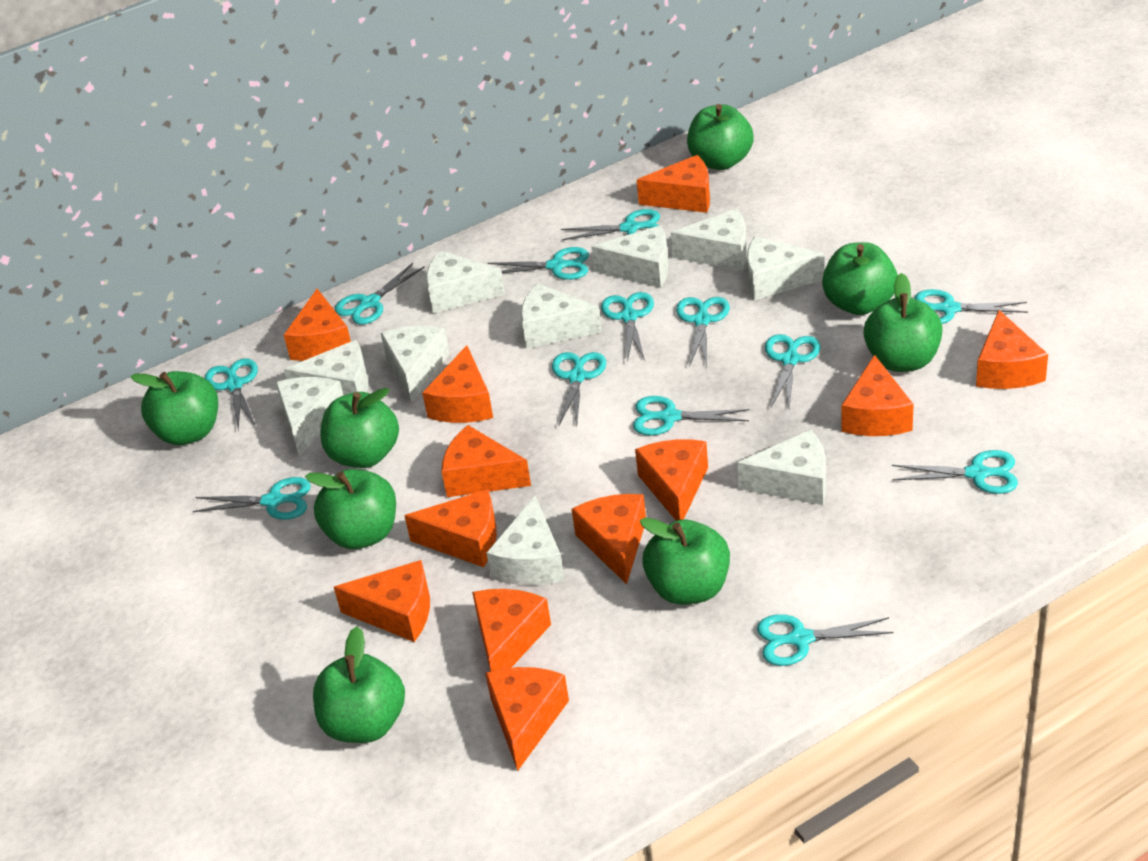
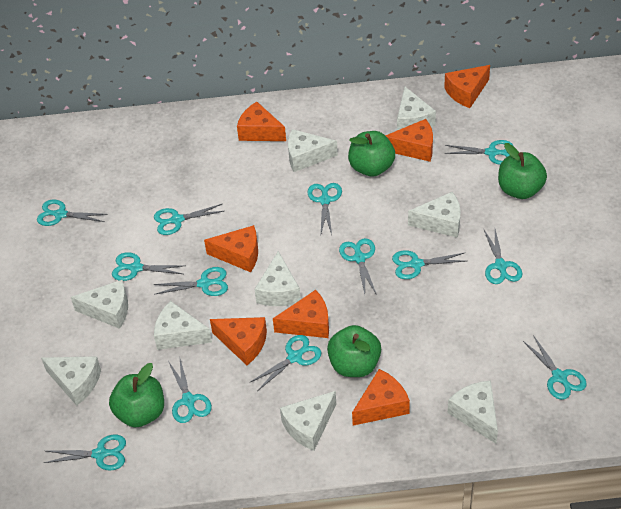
green apple: 8 -> 4
orange cheese: 12 -> 7
white cheese: 10 -> 9

